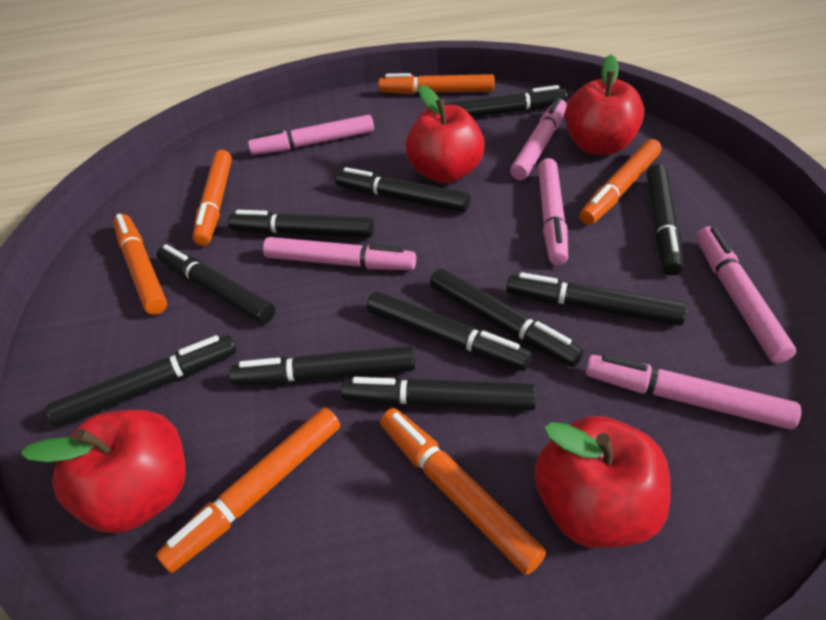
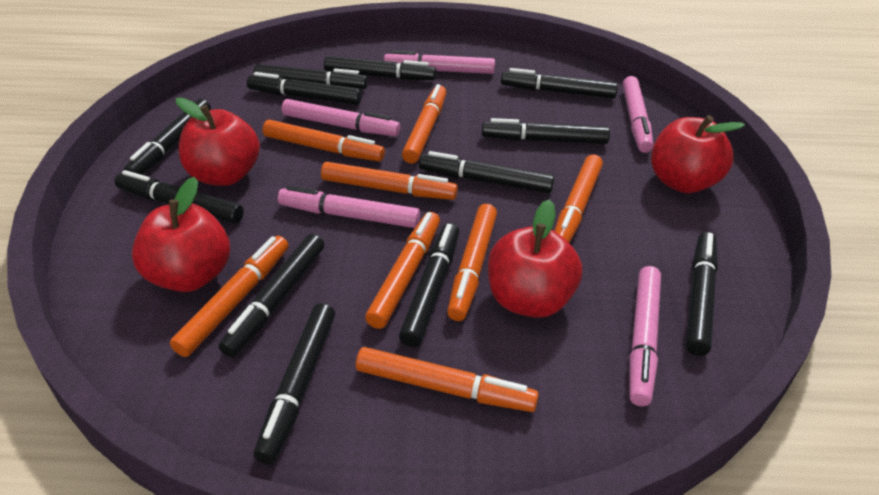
black marker: 11 -> 12
orange marker: 6 -> 8
pink marker: 6 -> 5

